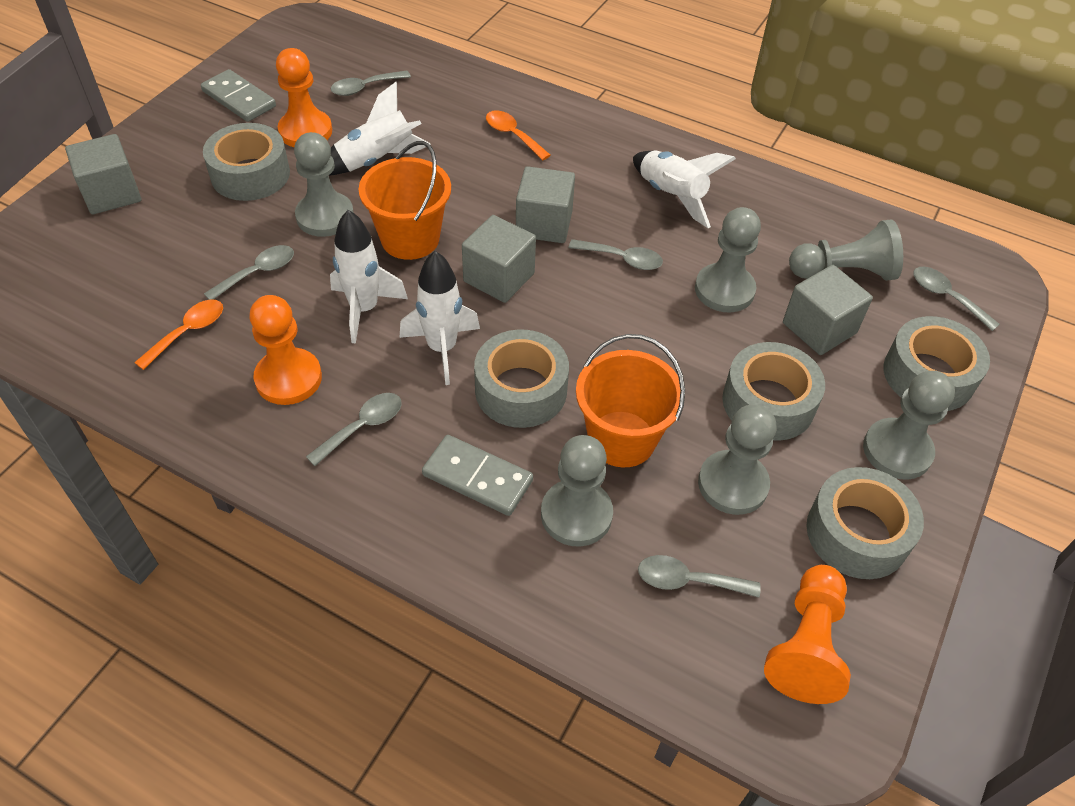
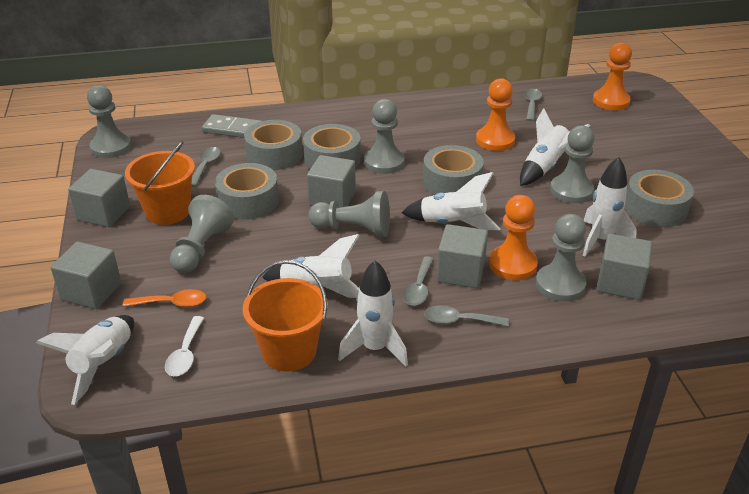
grey cube: 4 -> 5
grey domino: 2 -> 1
grey spoon: 6 -> 4
orange spoon: 2 -> 1
white rocket: 4 -> 6
white spoon: 0 -> 1

